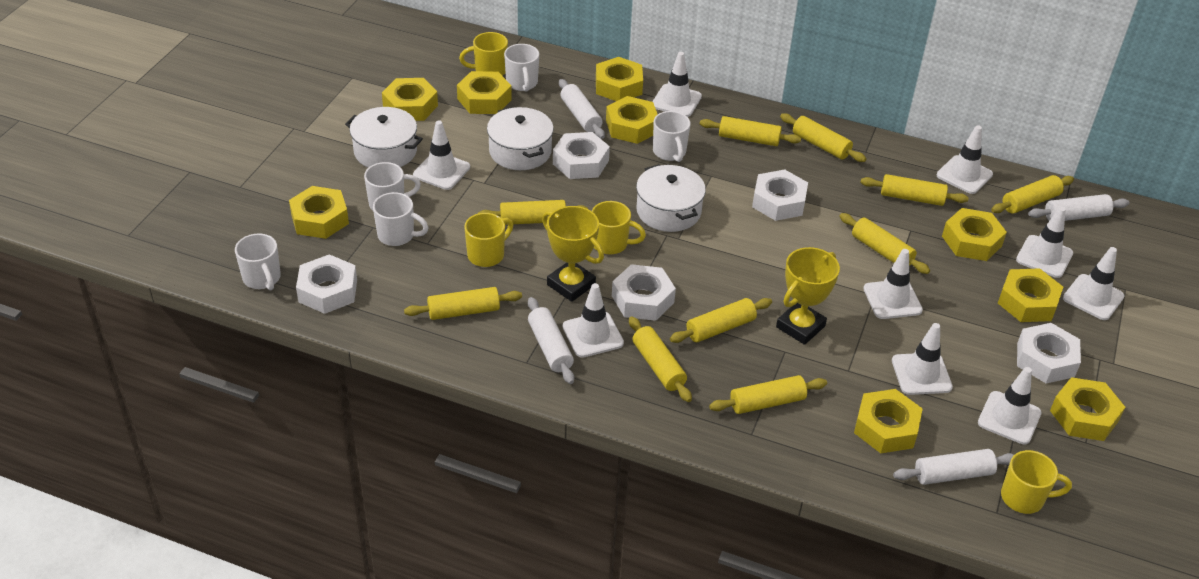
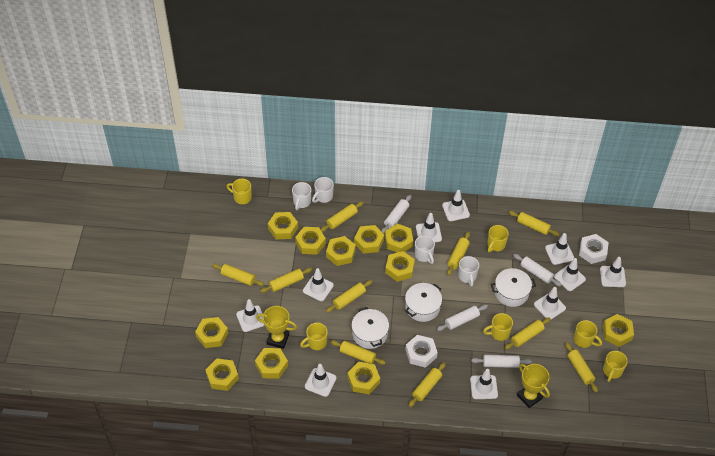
white mug: 5 -> 4
white nut: 5 -> 2
white traffic cone: 9 -> 10
yellow mug: 4 -> 6
yellow nut: 9 -> 11

